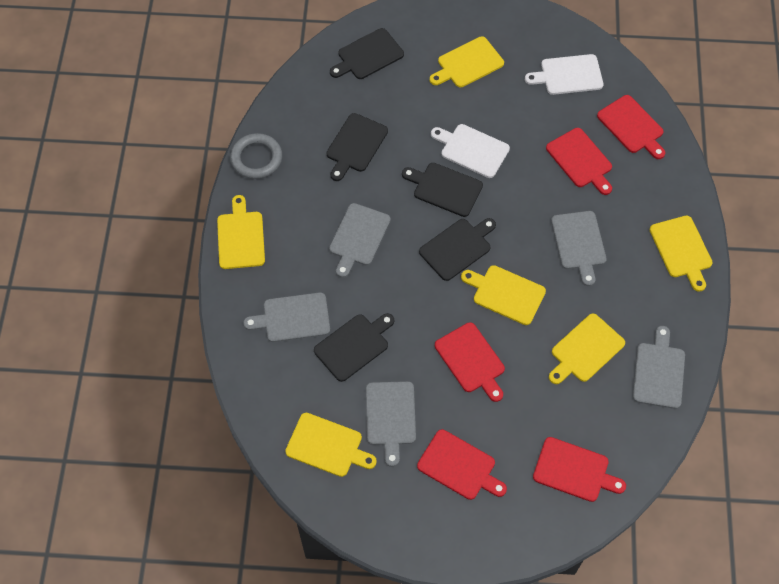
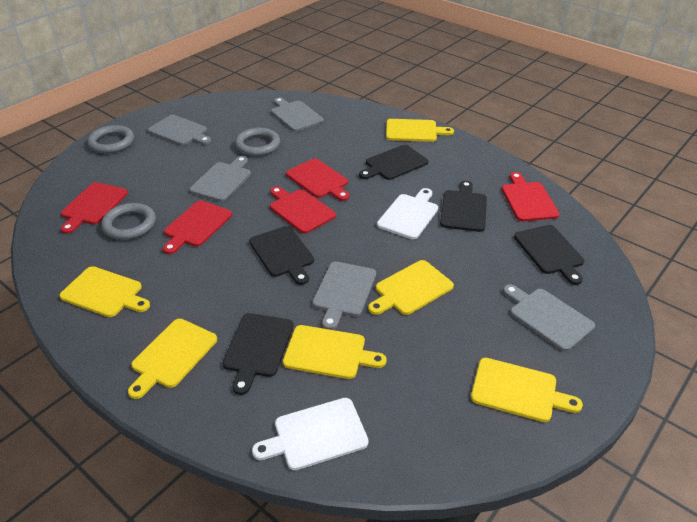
grey ring: 1 -> 3

